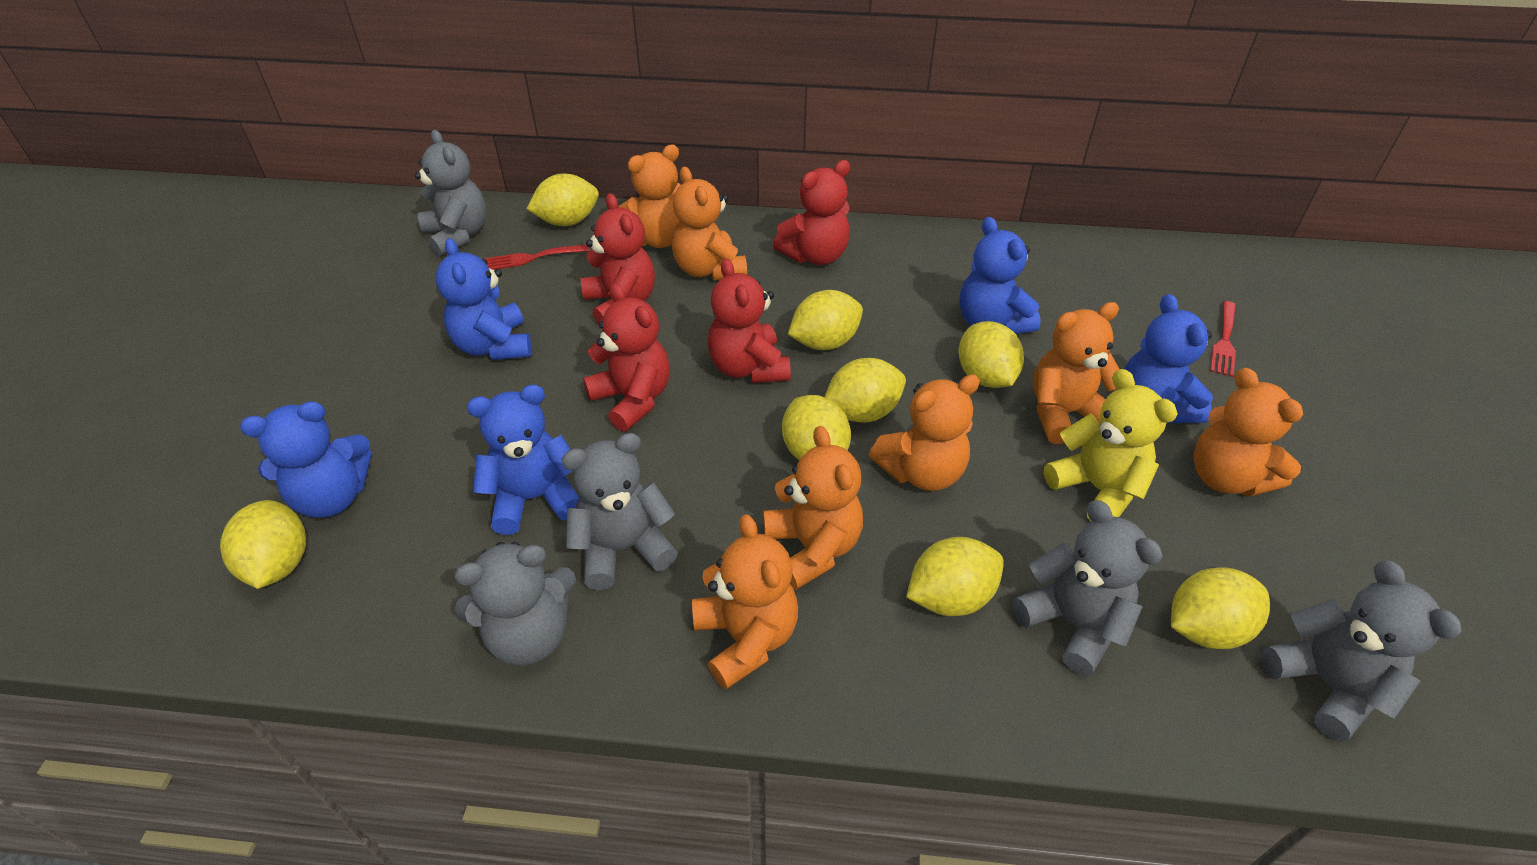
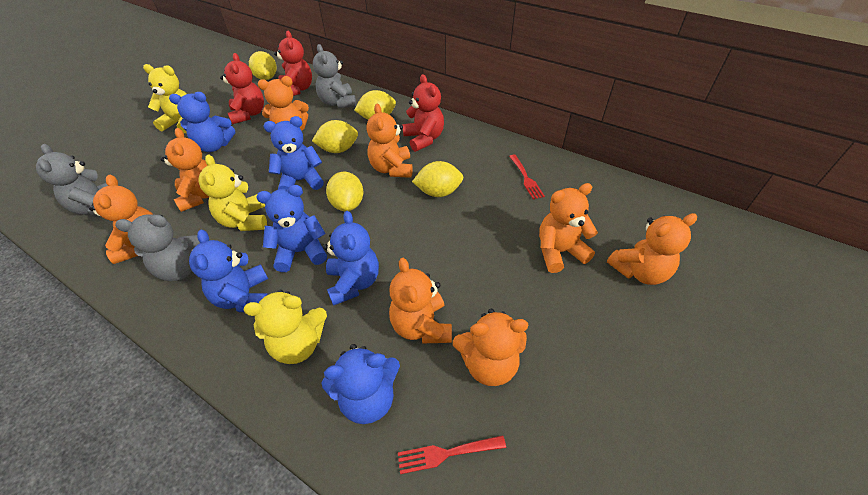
blue teddy bear: 5 -> 6
grey teddy bear: 5 -> 3
orange teddy bear: 7 -> 8
red teddy bear: 4 -> 3
yellow lemon: 8 -> 5
yellow teddy bear: 1 -> 3

